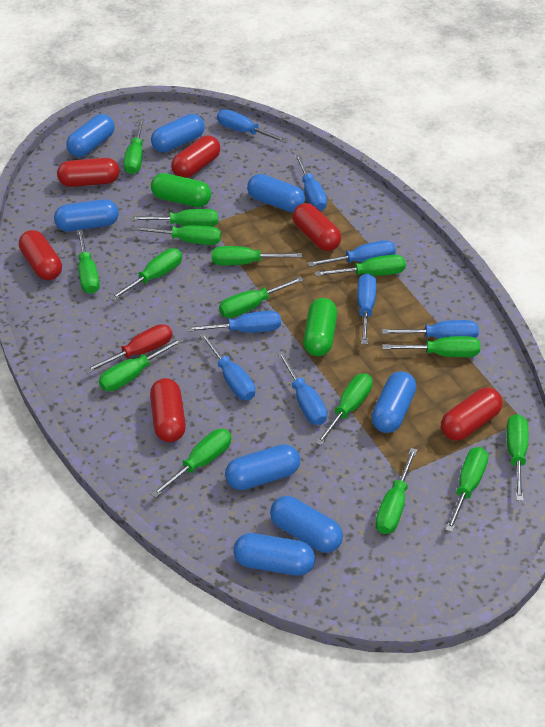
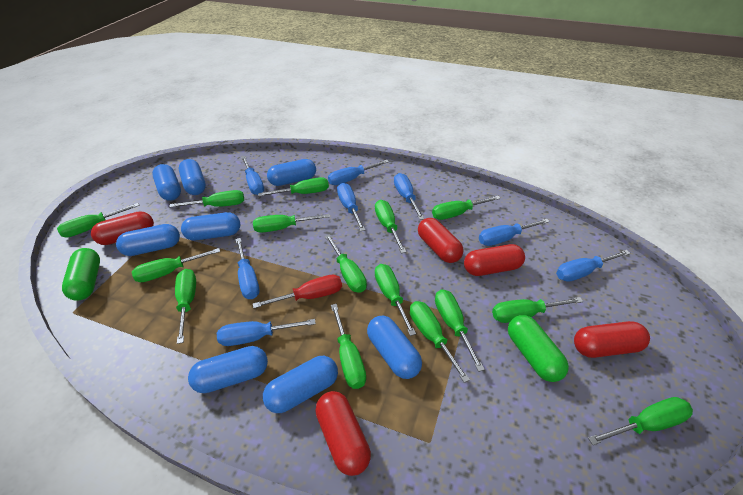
red capsule: 6 -> 5

